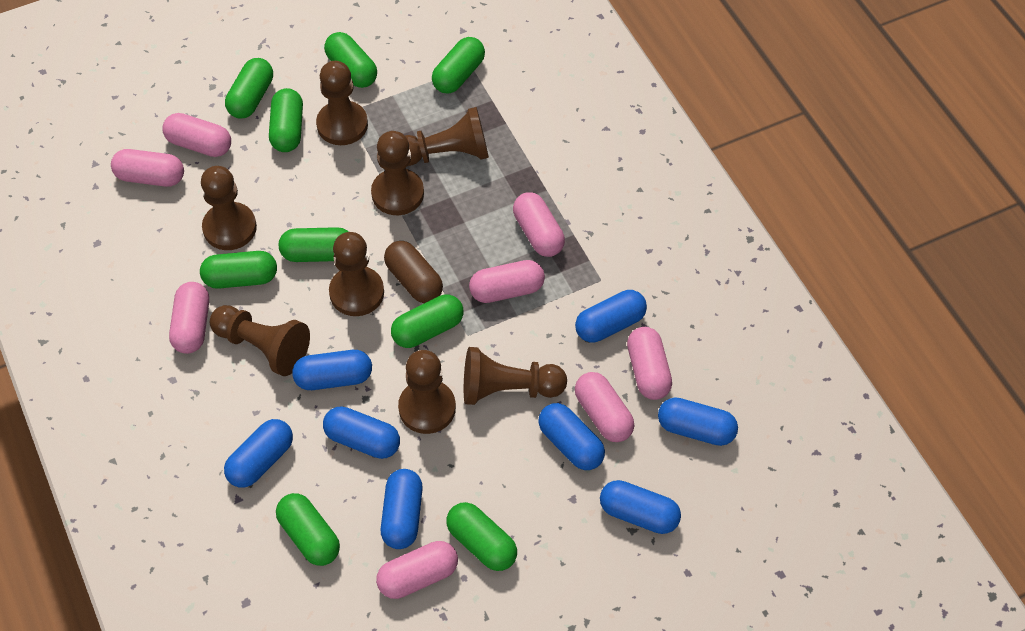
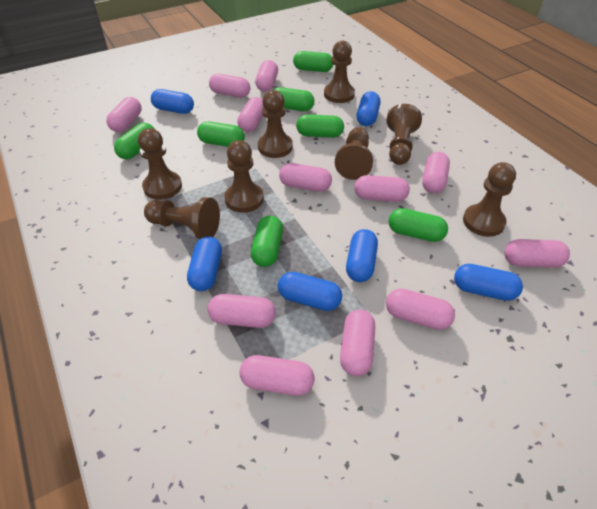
blue capsule: 8 -> 6
brown capsule: 1 -> 0
green capsule: 9 -> 7
pink capsule: 8 -> 12

